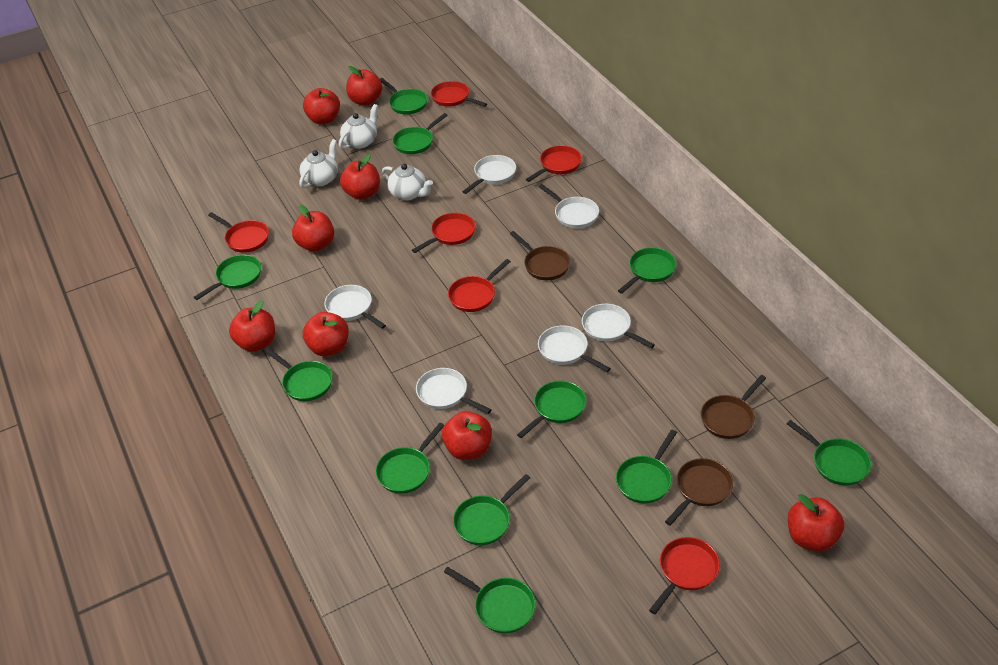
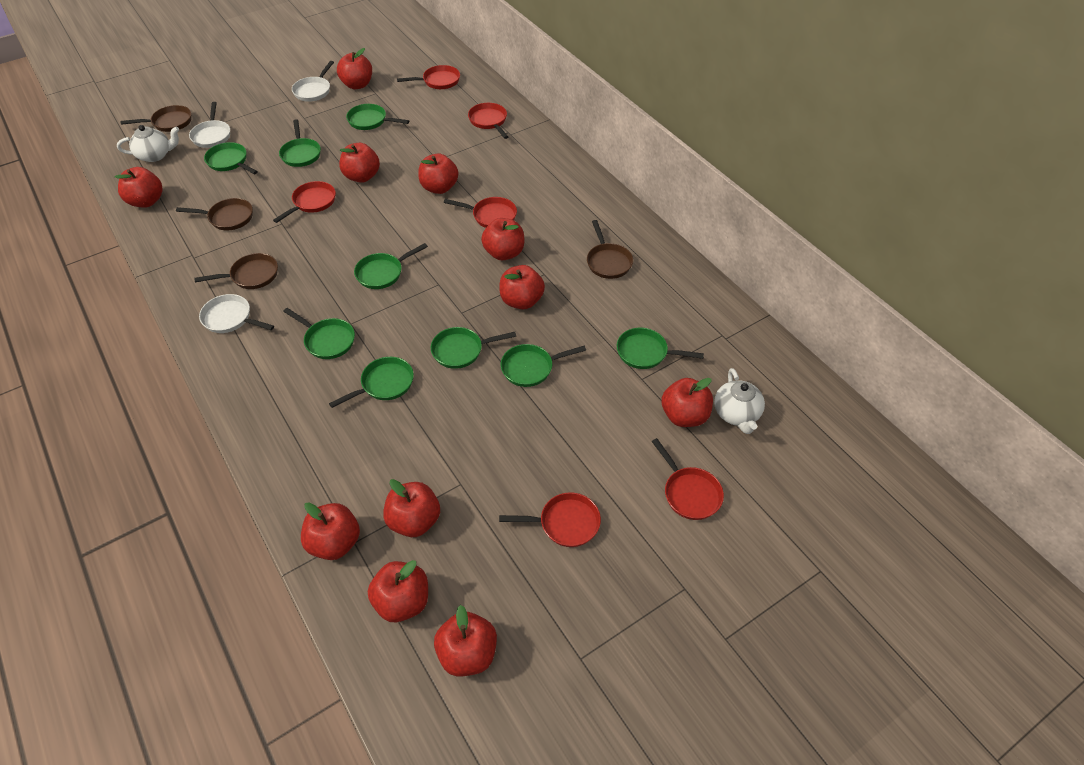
brown pan: 3 -> 4
green pan: 11 -> 9
red apple: 8 -> 11
white pan: 6 -> 3
white teapot: 3 -> 2

